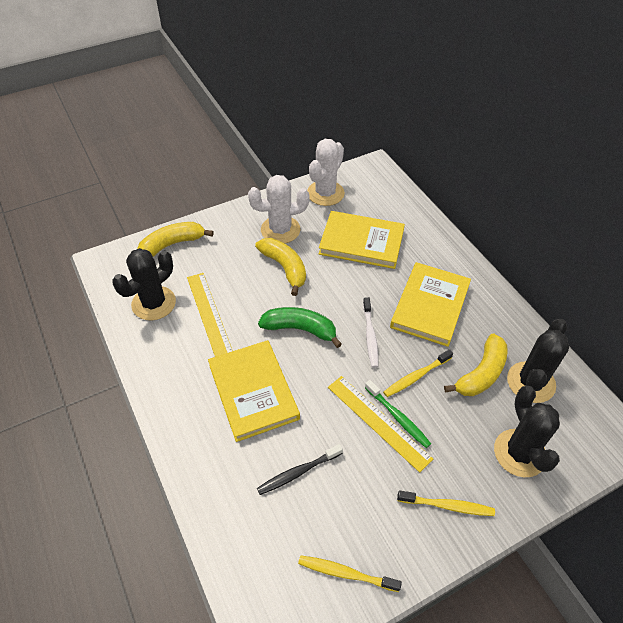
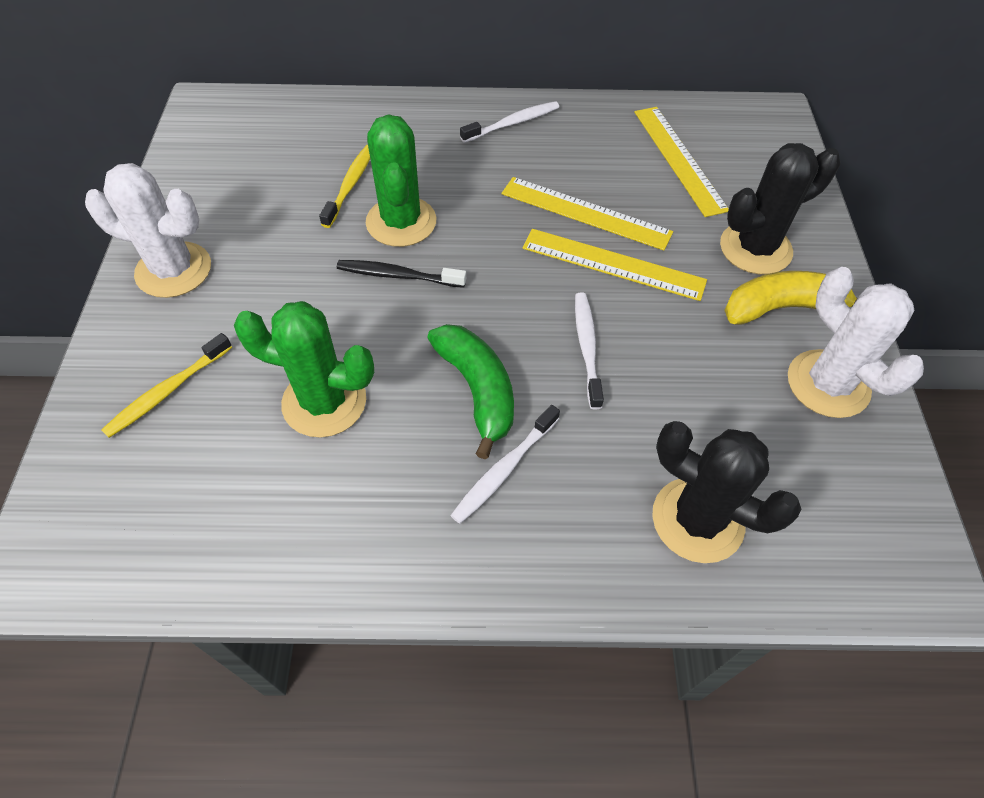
black cactus: 3 -> 2
green cactus: 0 -> 2
green toothbrush: 1 -> 0
white toothbrush: 1 -> 3
yellow banana: 3 -> 1
yellow book: 3 -> 0
yellow ruler: 2 -> 3
yellow toothbrush: 3 -> 2

